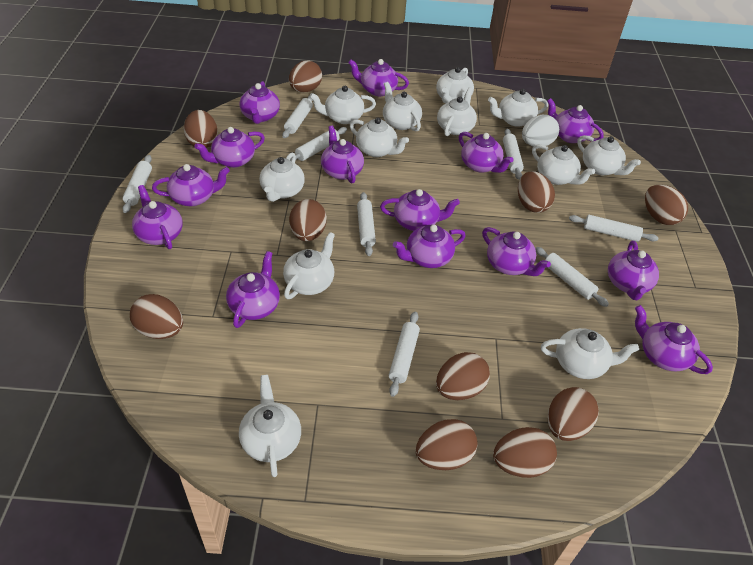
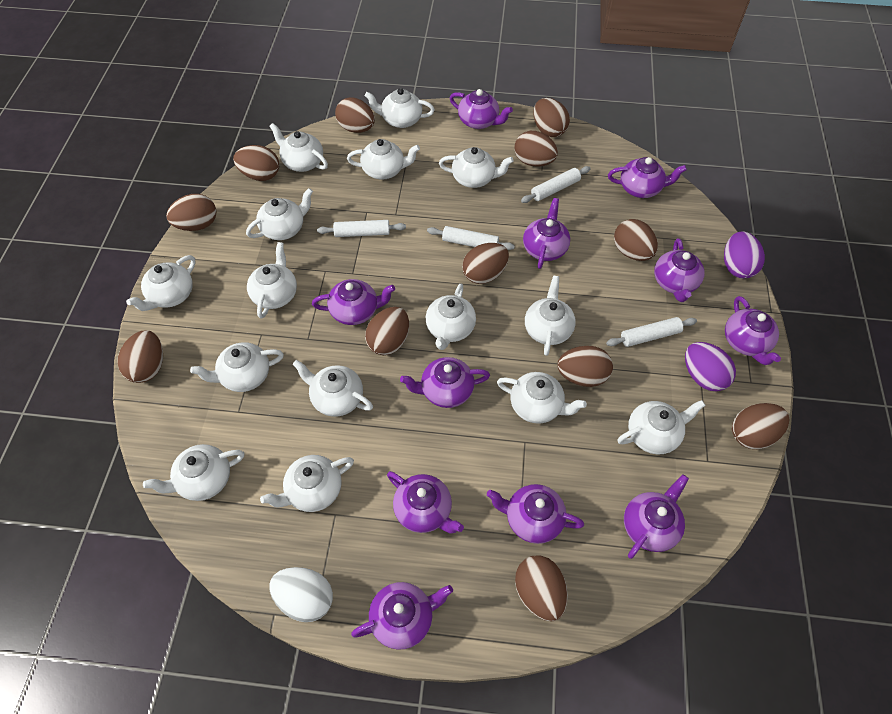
brown egg: 10 -> 12
purple egg: 0 -> 2
purple teapot: 14 -> 11
white rolling pin: 8 -> 4
white teapot: 12 -> 15

